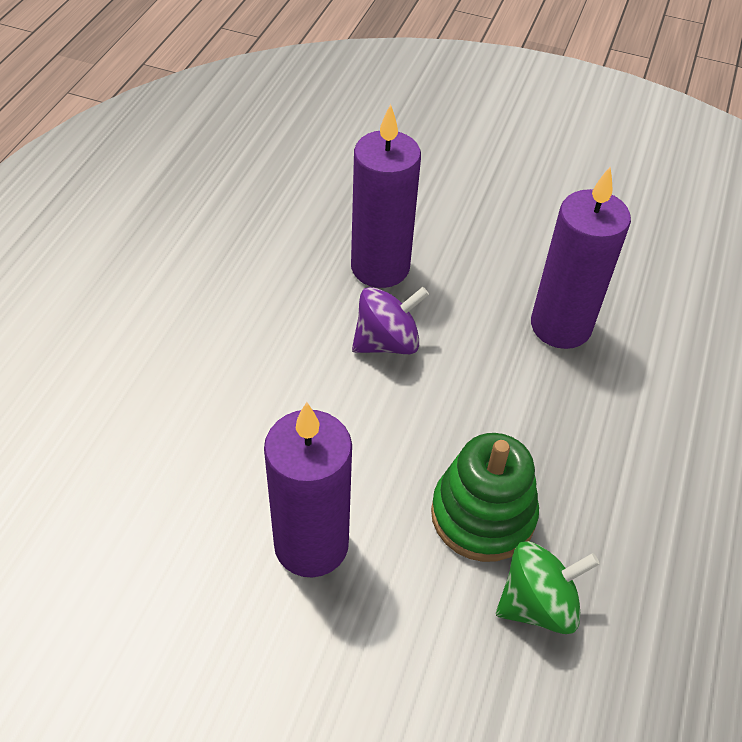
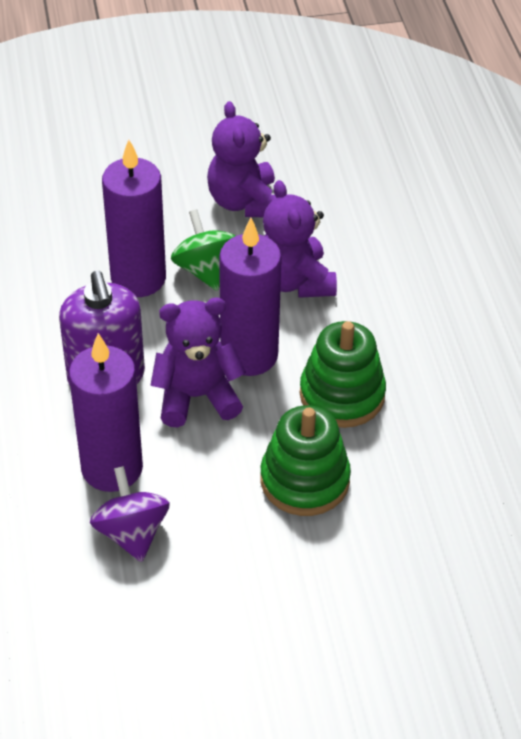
green stacking toy: 1 -> 2
purple soap dispenser: 0 -> 1
purple teddy bear: 0 -> 3

